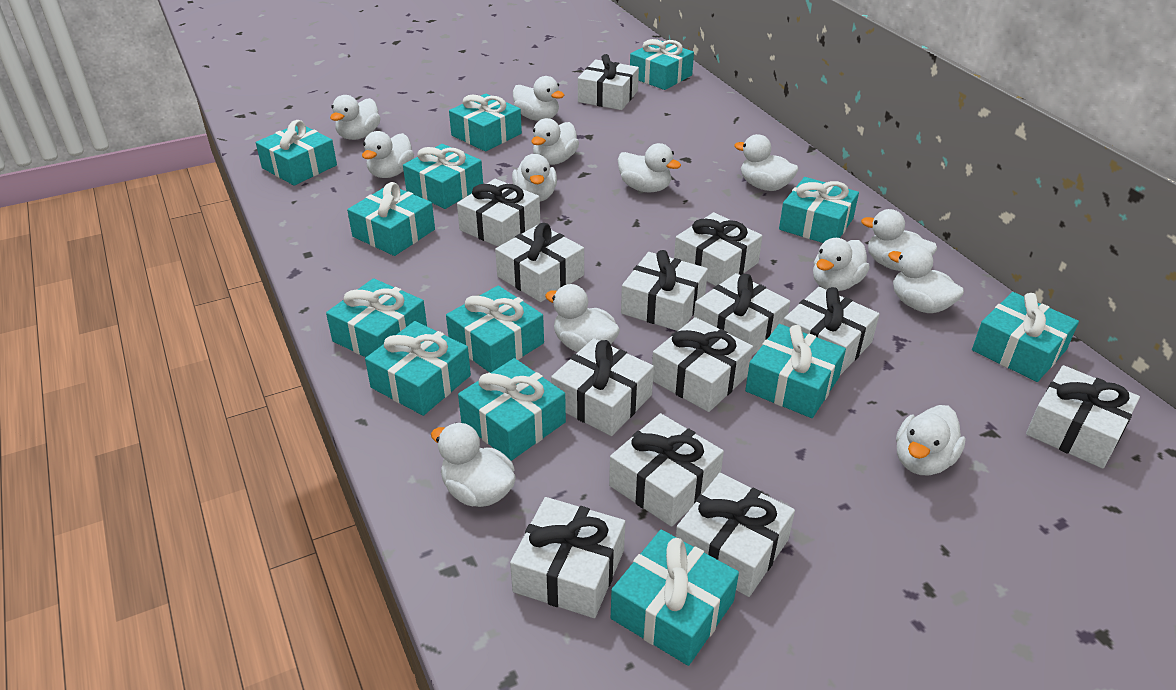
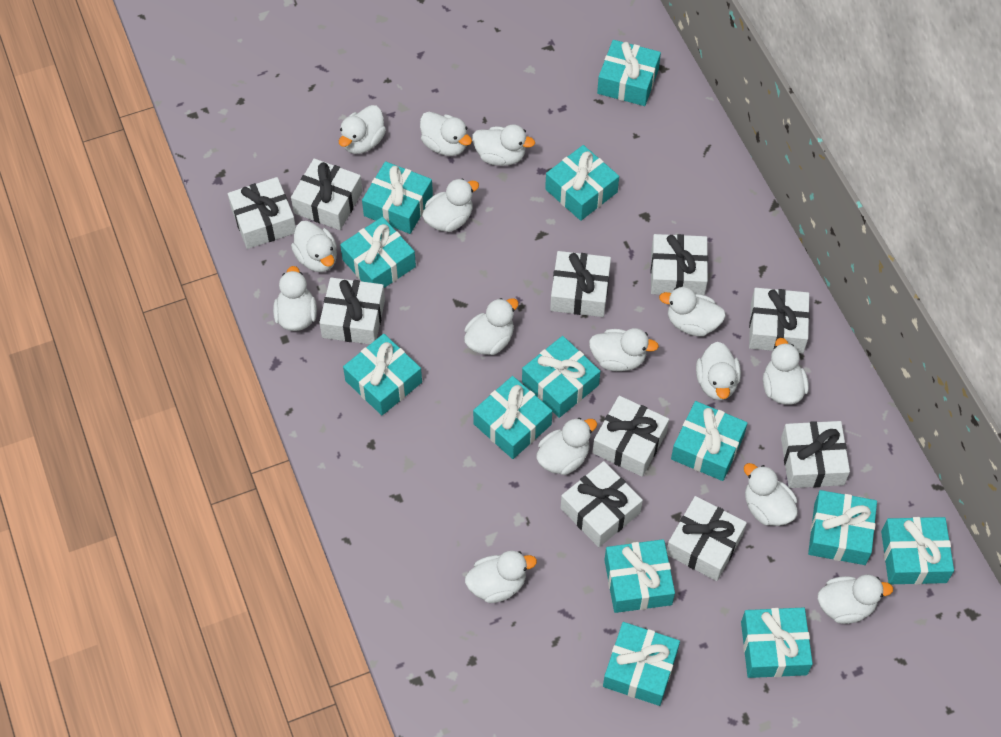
white duck: 13 -> 15
white gift: 13 -> 10

